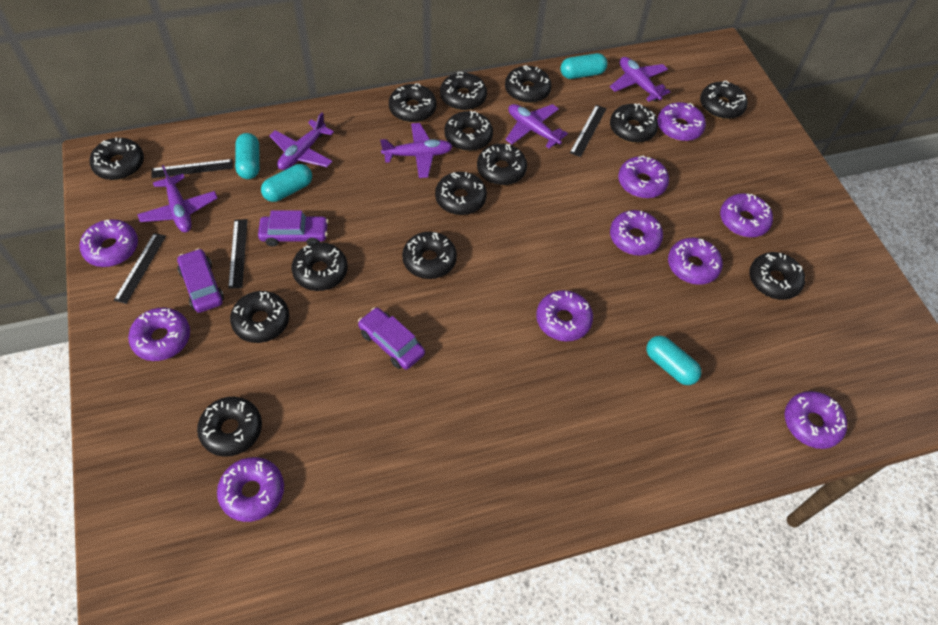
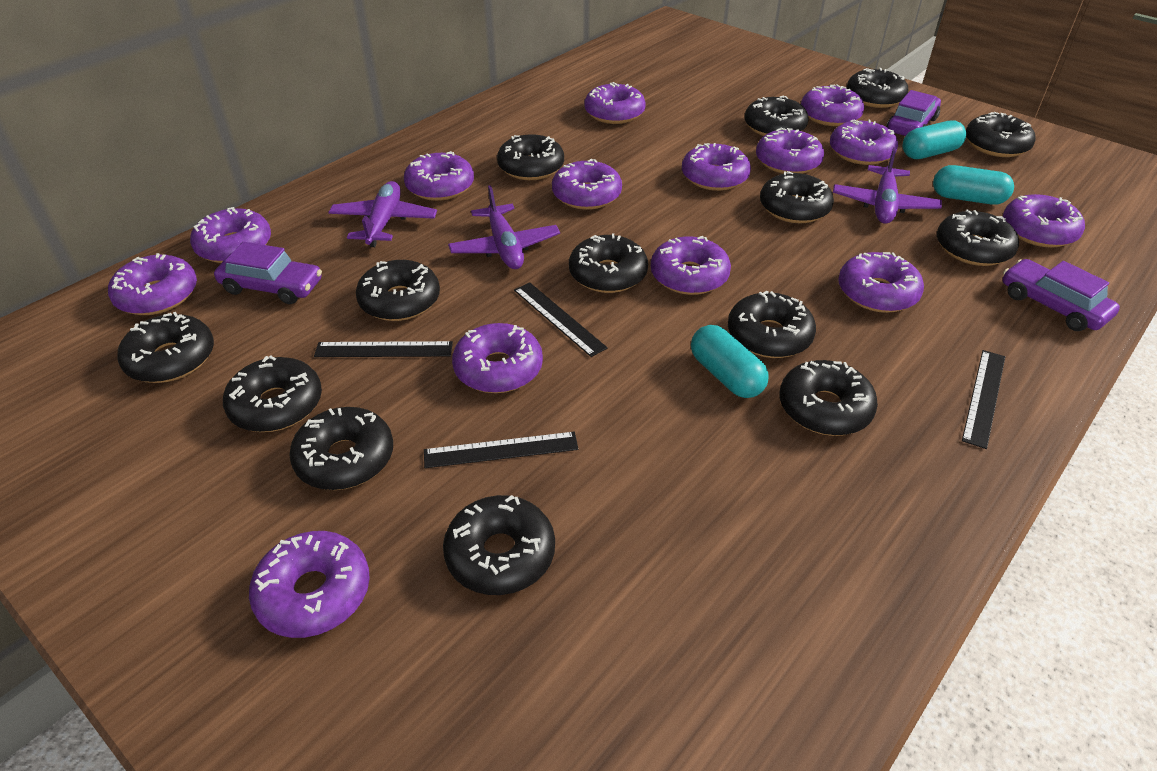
purple donut: 10 -> 14
purple plane: 5 -> 3
turquoise capsule: 4 -> 3

